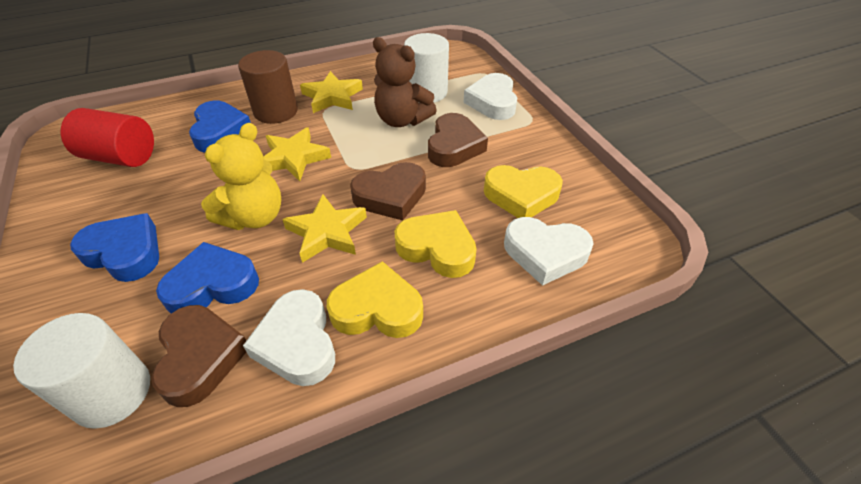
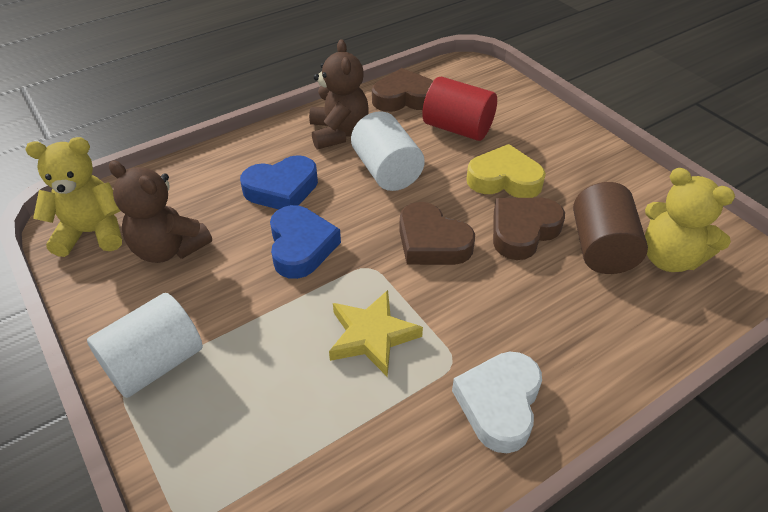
blue heart: 3 -> 2
brown teddy bear: 1 -> 2
white heart: 3 -> 1
yellow heart: 3 -> 1
yellow star: 3 -> 1
yellow teddy bear: 1 -> 2

